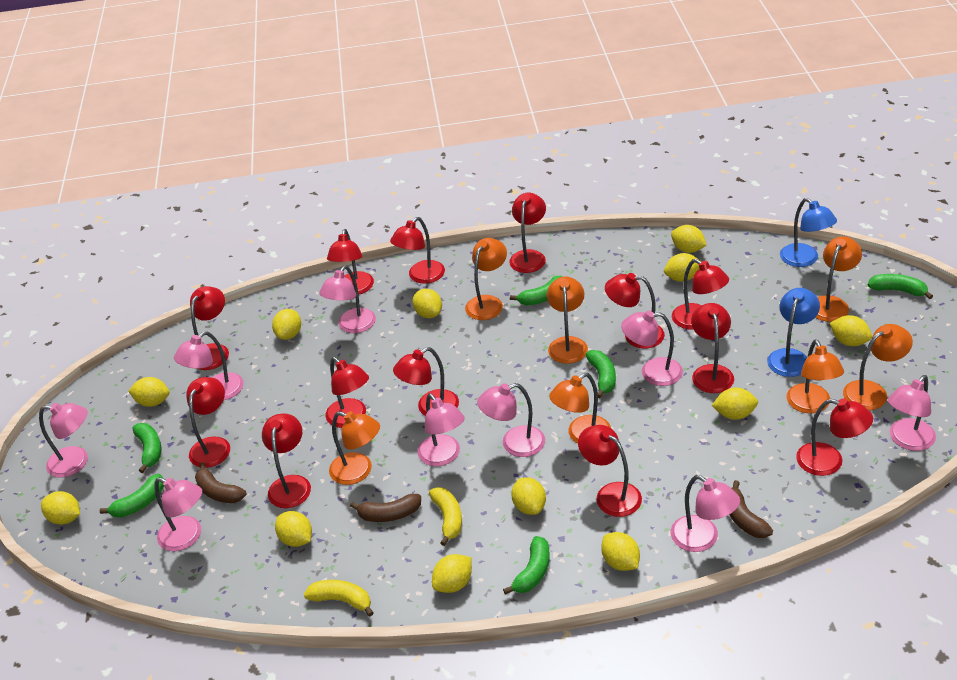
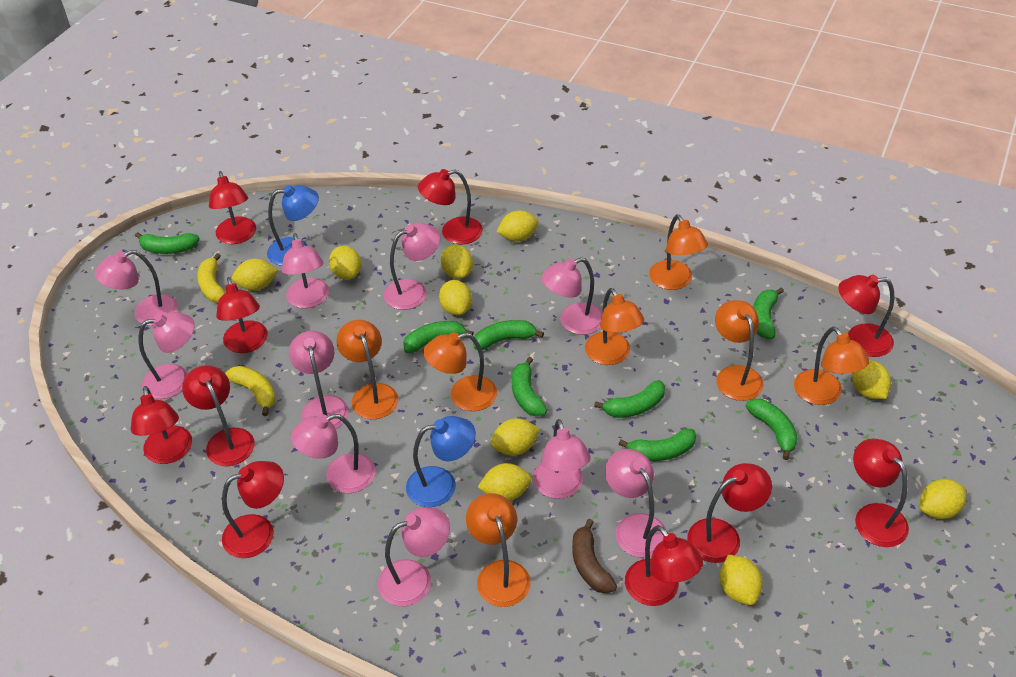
brown banana: 3 -> 1
green banana: 6 -> 8
pink lamp: 9 -> 10
red lamp: 13 -> 10
yellow lemon: 12 -> 10

